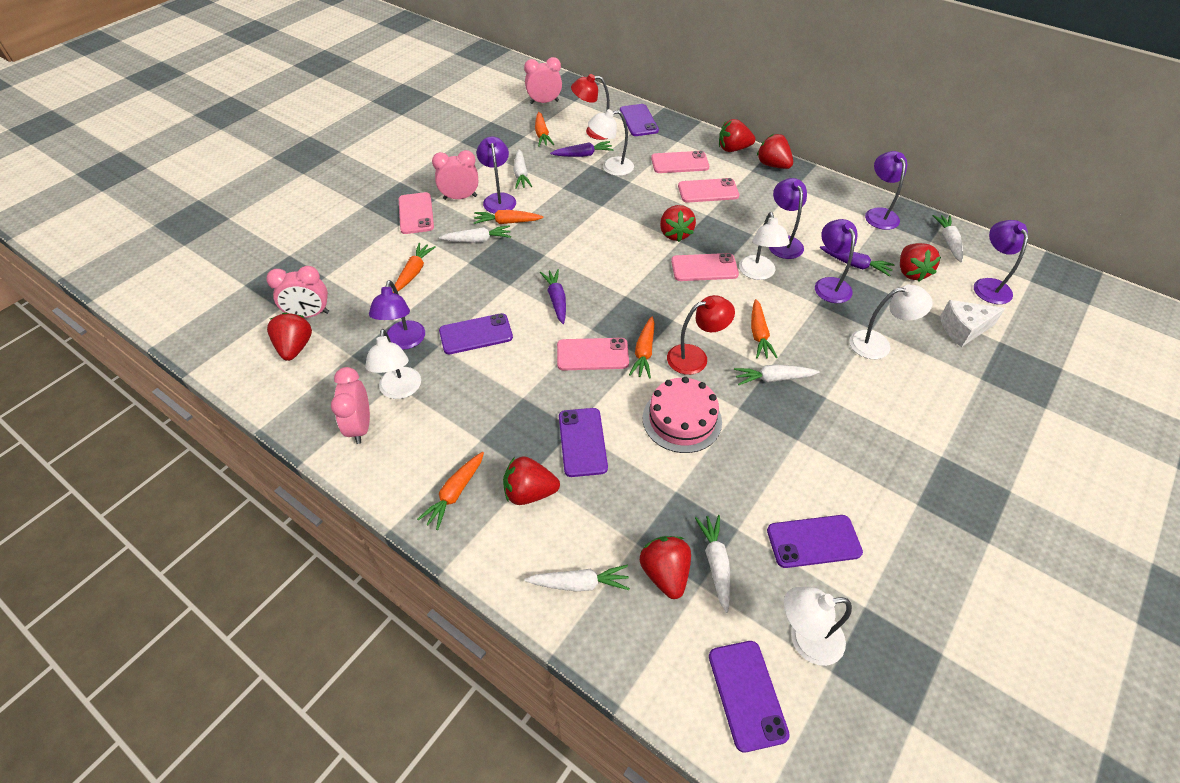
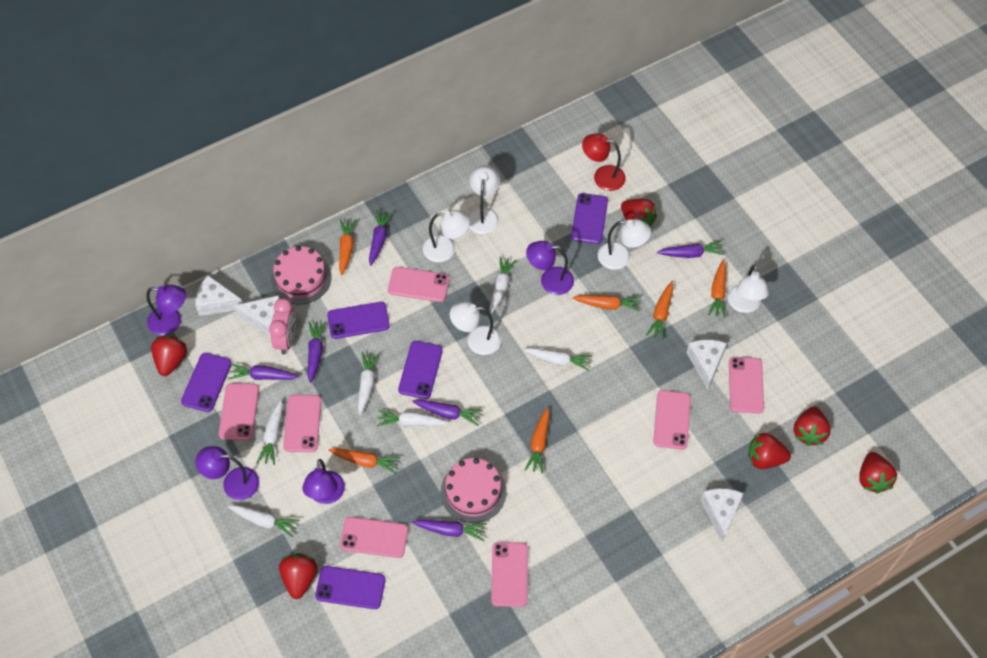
pink cake: 1 -> 2
pink clock: 4 -> 1
pink phone: 5 -> 7
purple carrot: 3 -> 6
purple lamp: 6 -> 4
red lamp: 2 -> 1
red strawberry: 7 -> 6
white cheese: 1 -> 4

